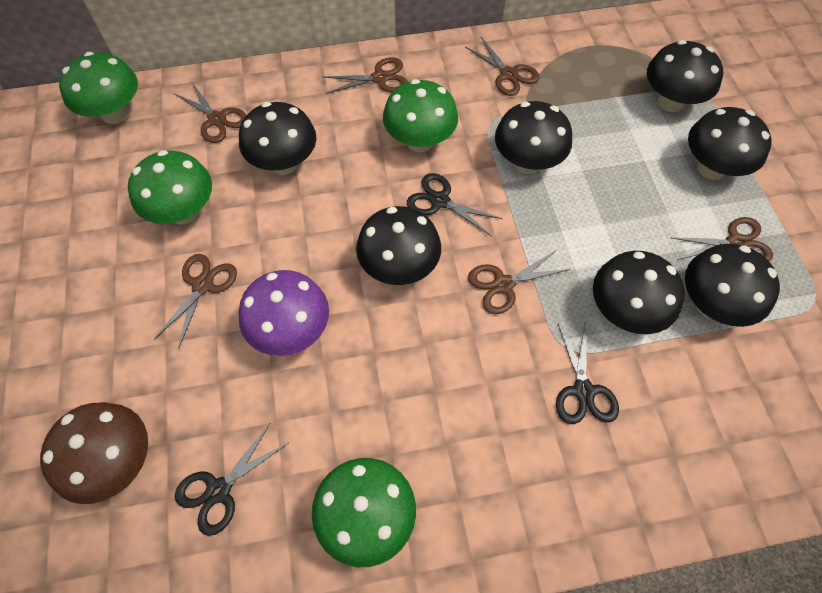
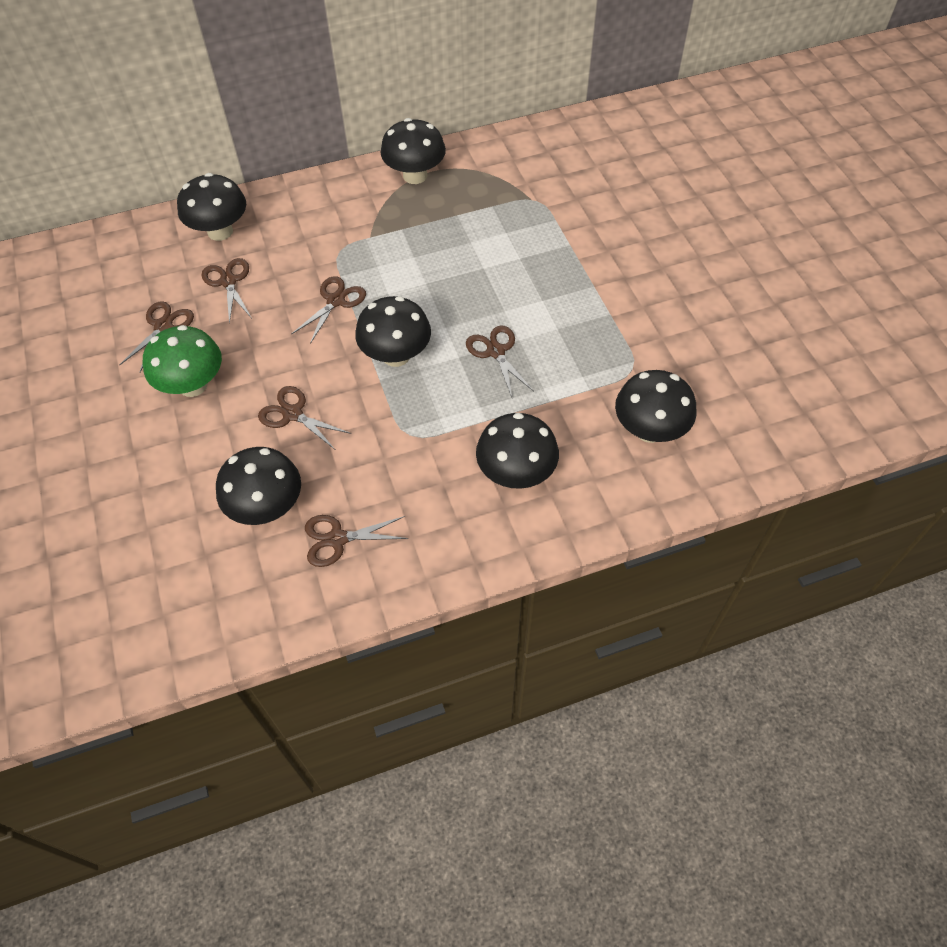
black mushroom: 7 -> 6
black scissors: 3 -> 0
brown mushroom: 1 -> 0
green mushroom: 4 -> 1
purple mushroom: 1 -> 0

